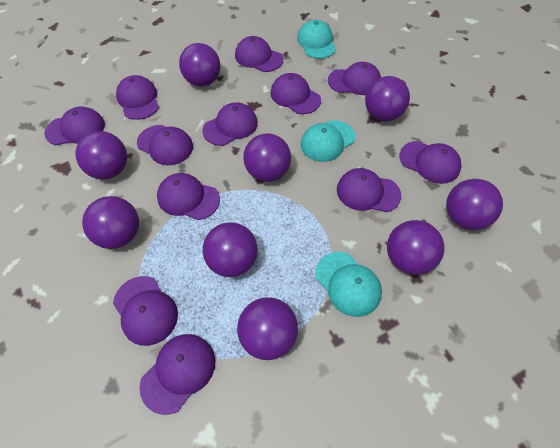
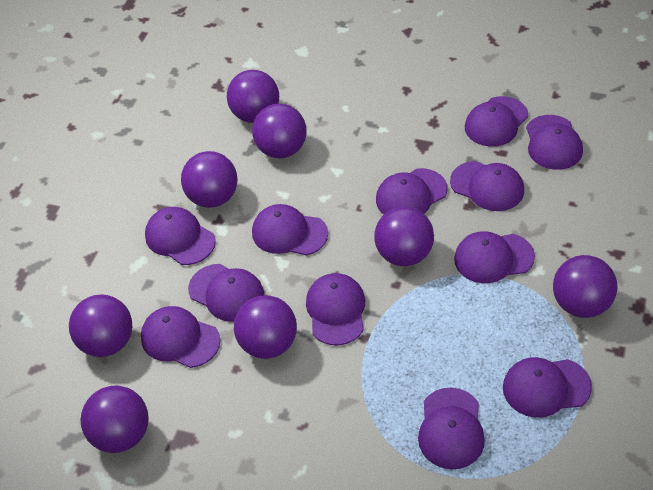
purple ball: 9 -> 8
turquoise cap: 3 -> 0

